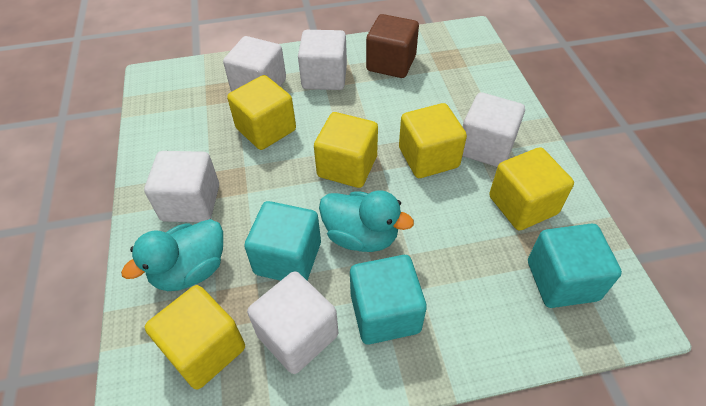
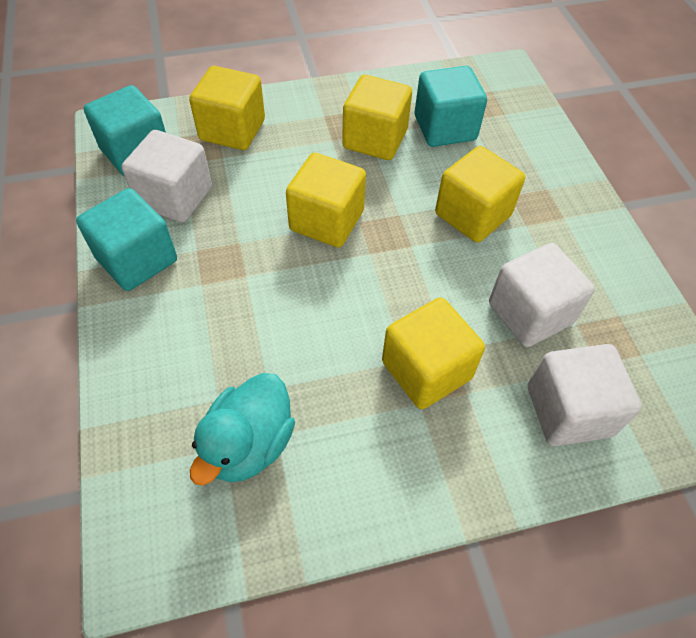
brown cube: 1 -> 0
turquoise duck: 2 -> 1
white cube: 5 -> 3

